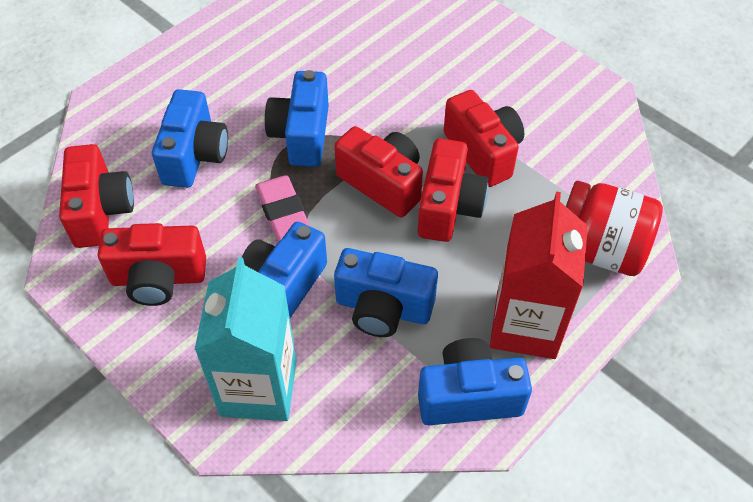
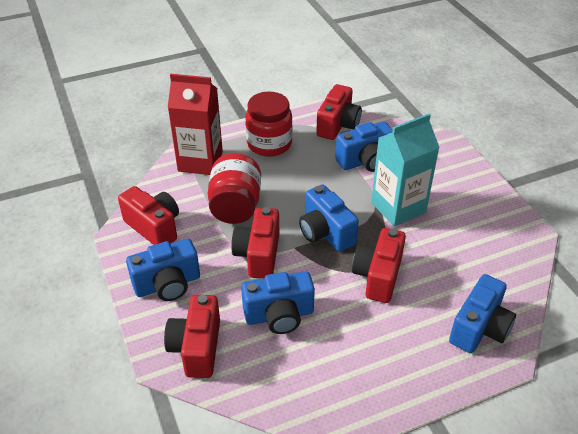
pink eraser: 1 -> 0
red jar: 1 -> 2

